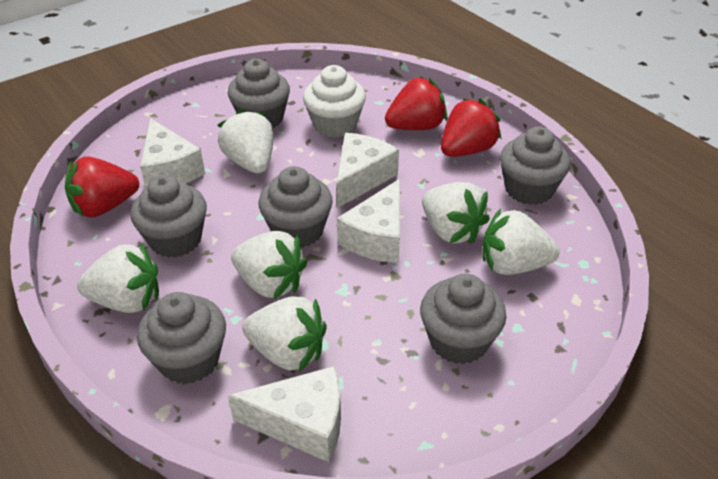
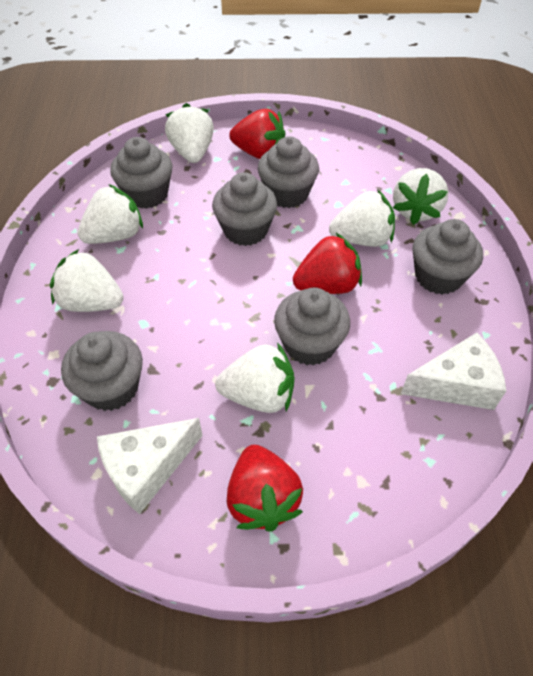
white cheese: 4 -> 2
white cupcake: 1 -> 0

